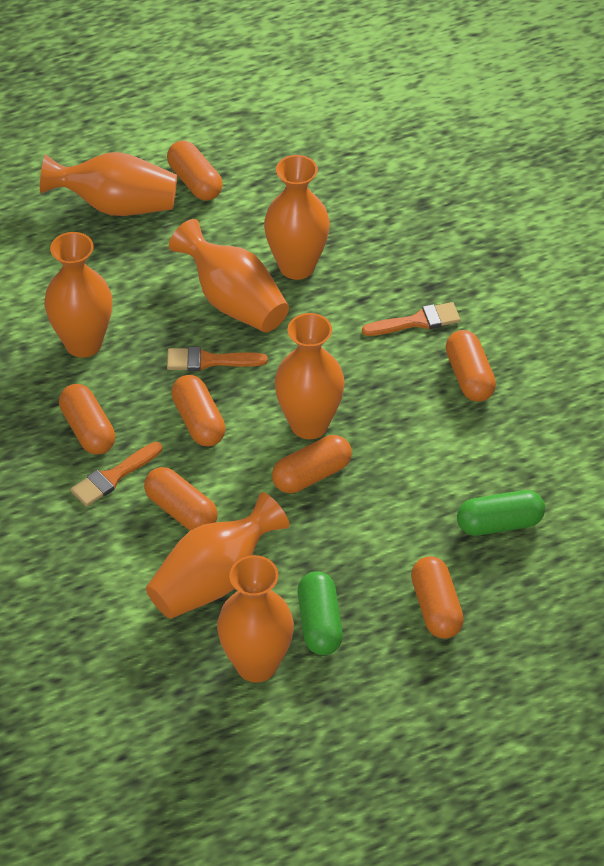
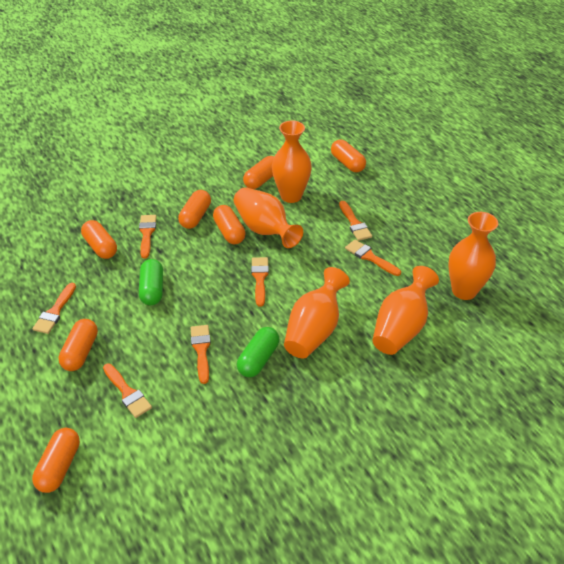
orange brush: 3 -> 7
orange vase: 7 -> 5

